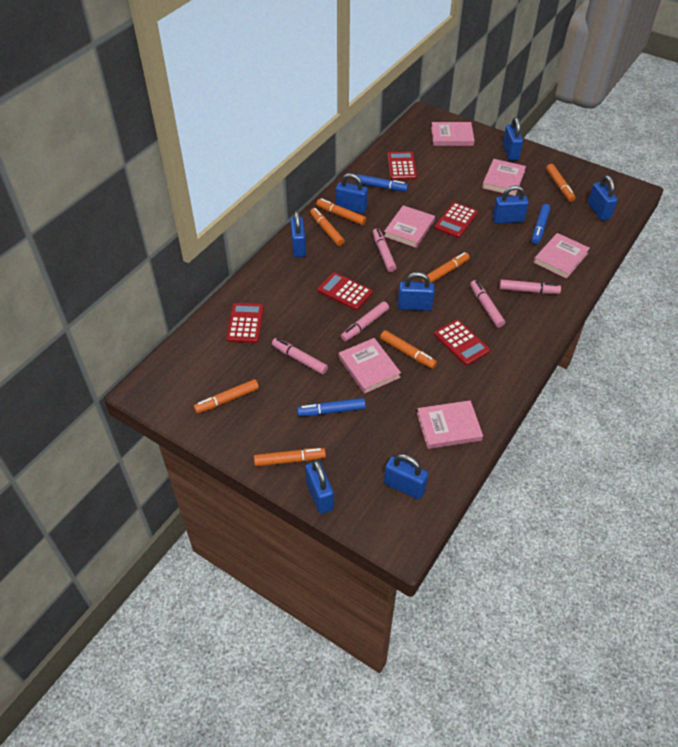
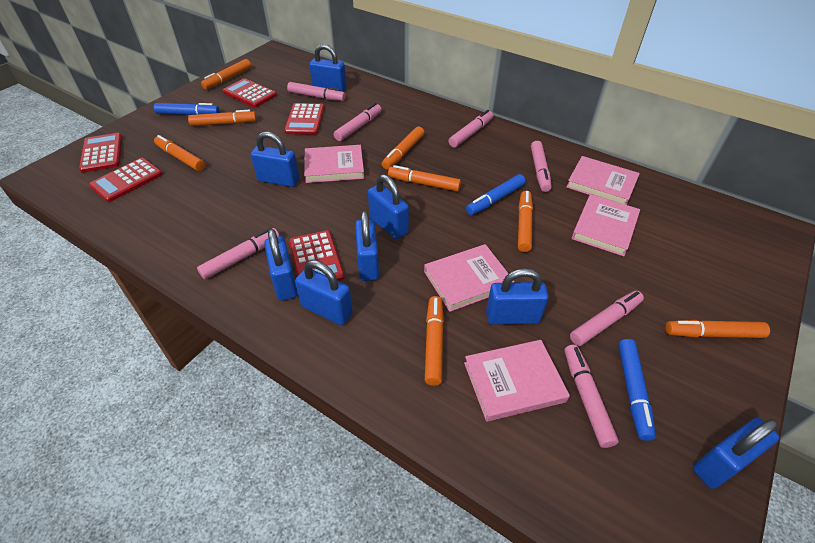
orange marker: 7 -> 8
pink book: 6 -> 5
pink marker: 5 -> 7

